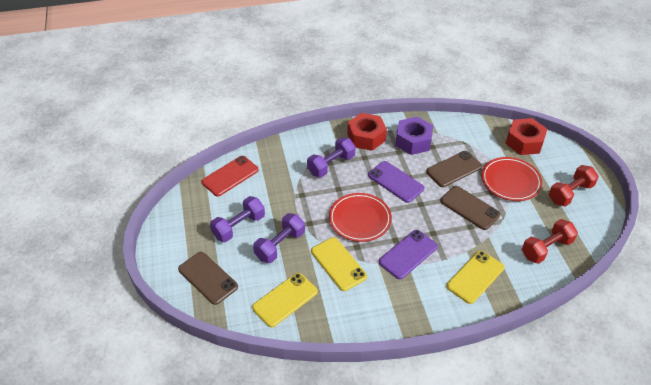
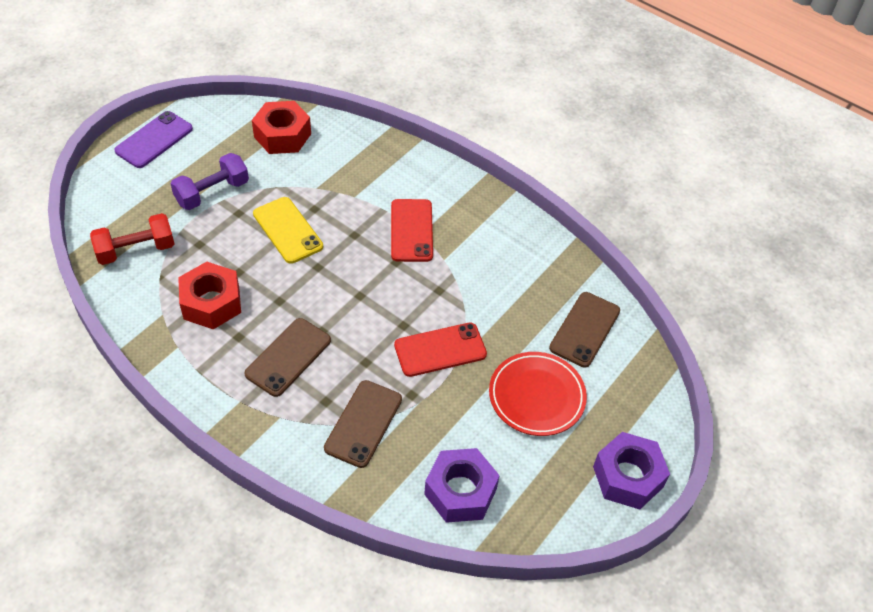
purple dumbbell: 3 -> 1
purple nut: 1 -> 2
purple phone: 2 -> 1
red dumbbell: 2 -> 1
red phone: 1 -> 2
red plate: 2 -> 1
yellow phone: 3 -> 1

